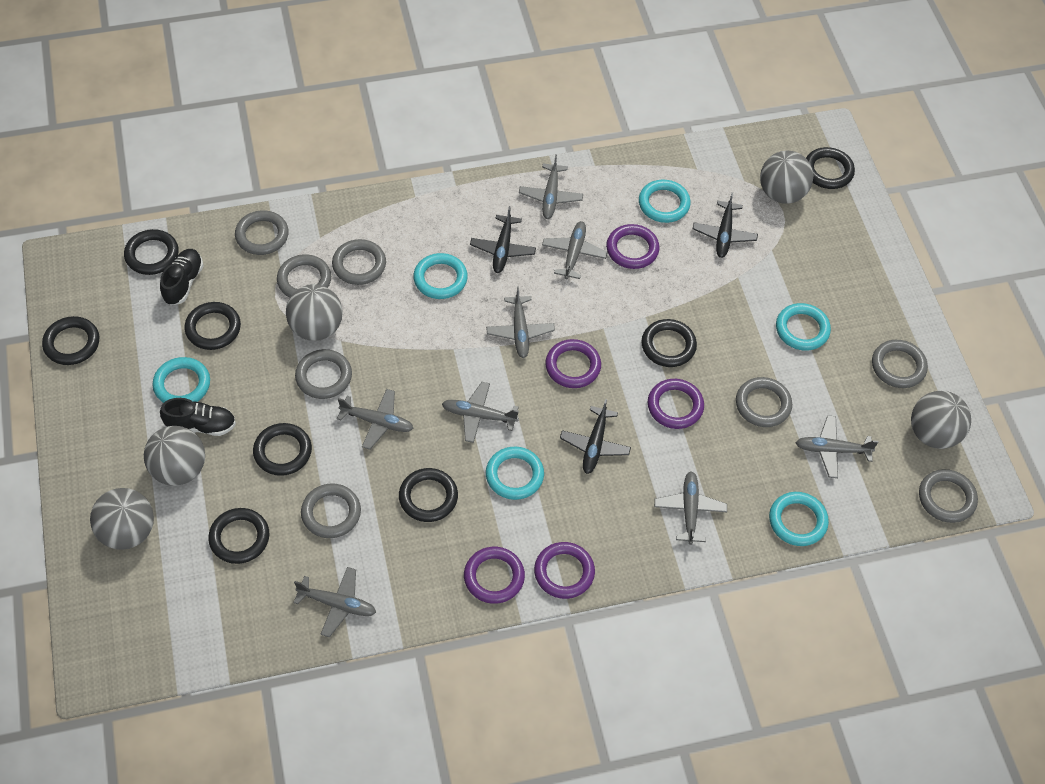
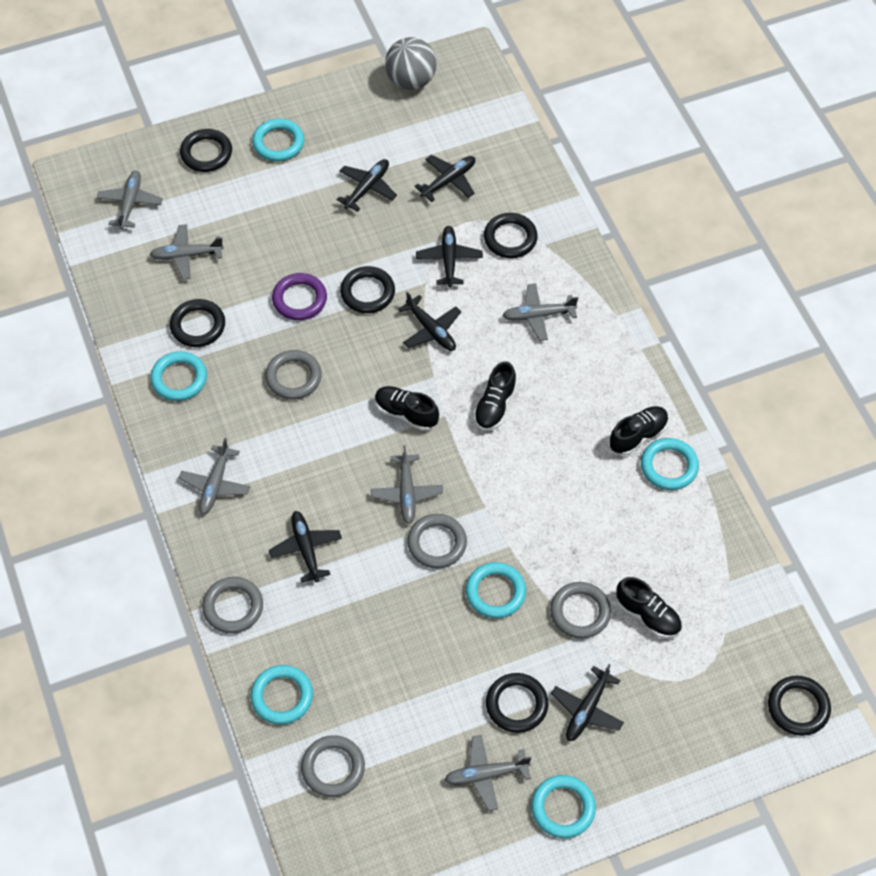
black plane: 3 -> 6
black ring: 8 -> 6
black shoe: 2 -> 4
grey ball: 5 -> 1
grey plane: 8 -> 6
grey ring: 8 -> 5
purple ring: 5 -> 1

